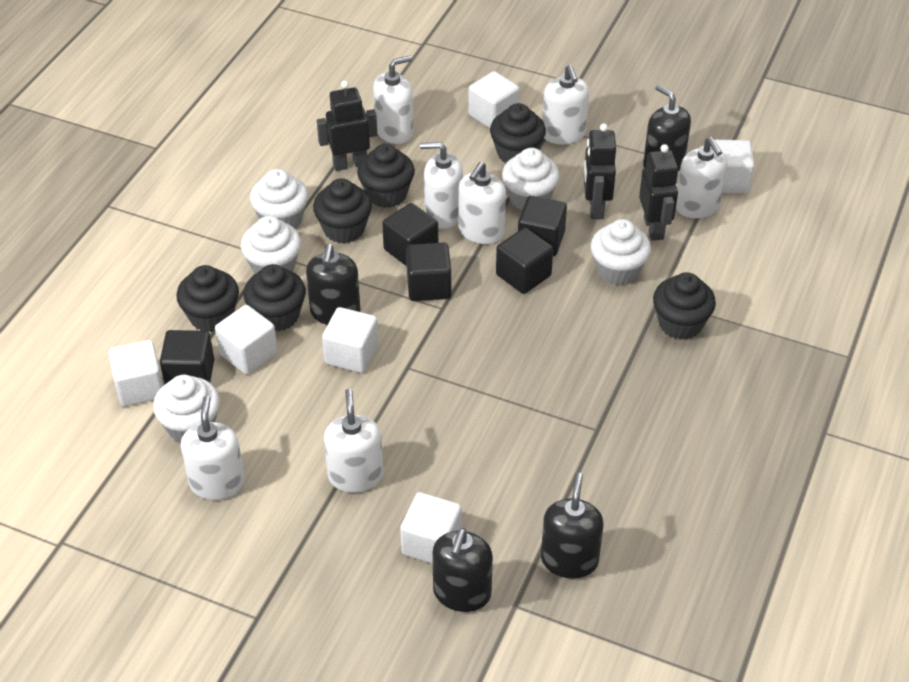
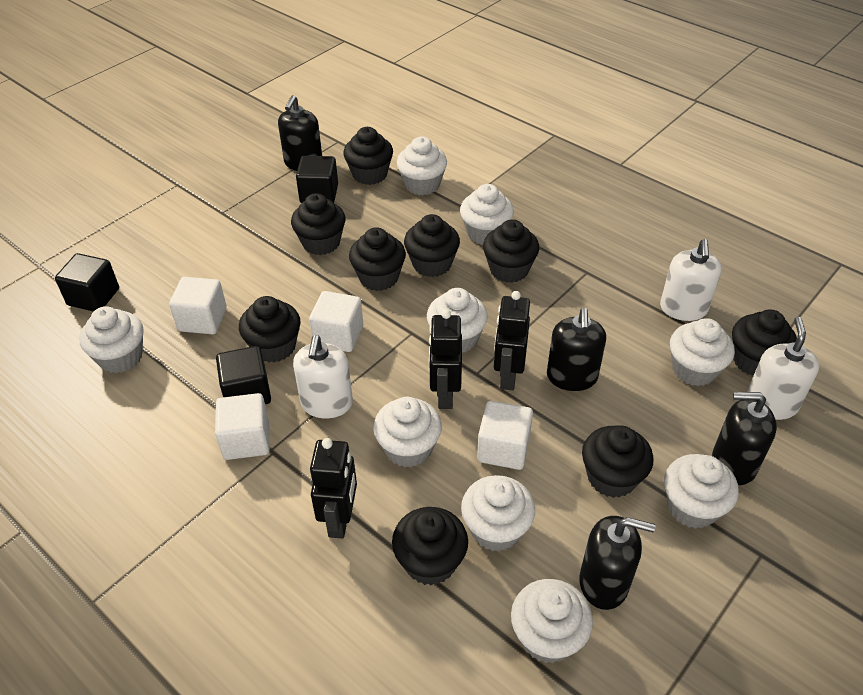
black cube: 5 -> 3
black cupcake: 6 -> 9
white cube: 6 -> 4
white cupcake: 5 -> 9
white soap dispenser: 7 -> 3

